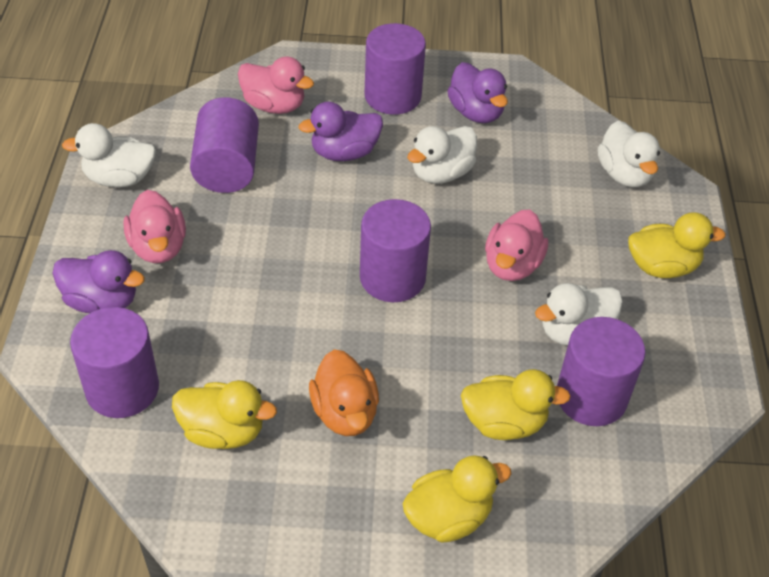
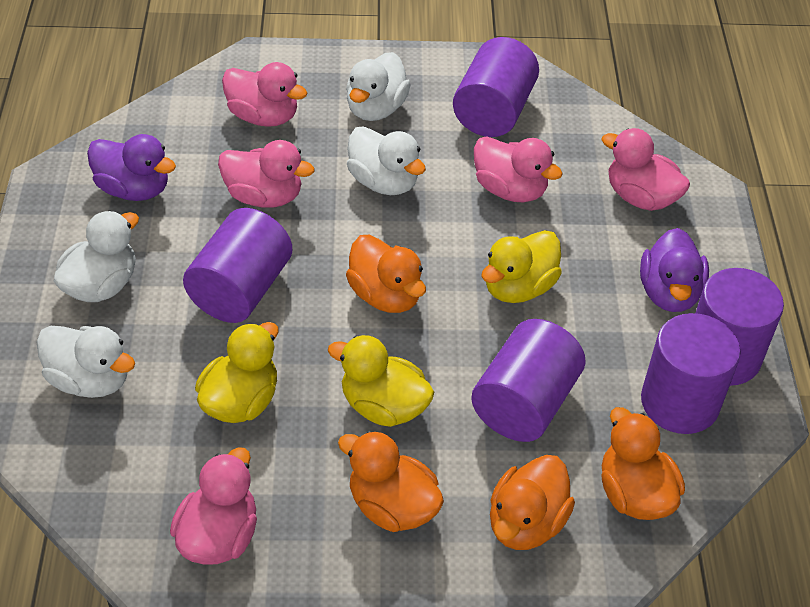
orange duck: 1 -> 4
pink duck: 3 -> 5
purple duck: 3 -> 2
yellow duck: 4 -> 3

